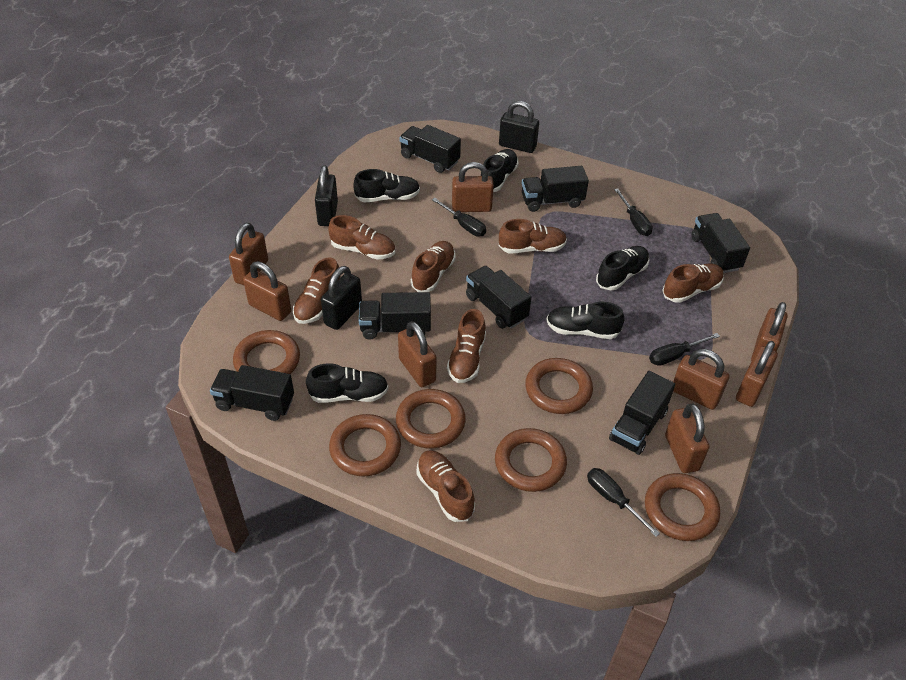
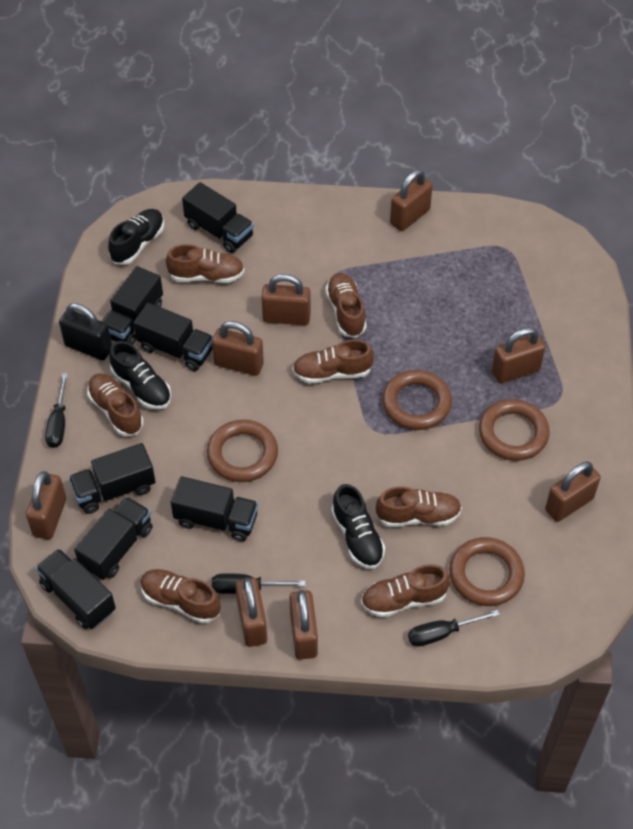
black padlock: 3 -> 1
black screwdriver: 4 -> 3
black shoe: 5 -> 3
brown ring: 6 -> 4

